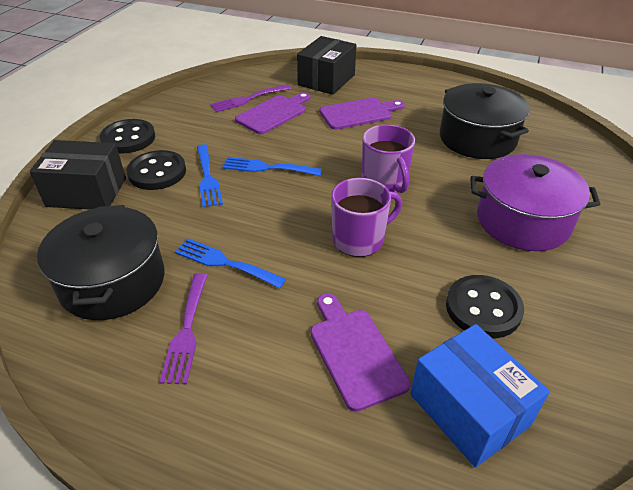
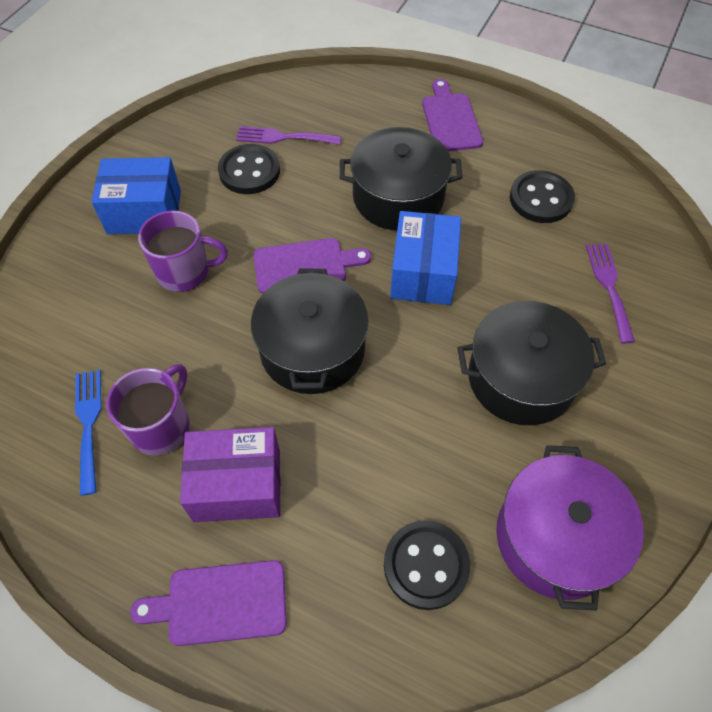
black box: 2 -> 0
black pot: 2 -> 3
blue box: 1 -> 2
blue fork: 3 -> 1
purple box: 0 -> 1

